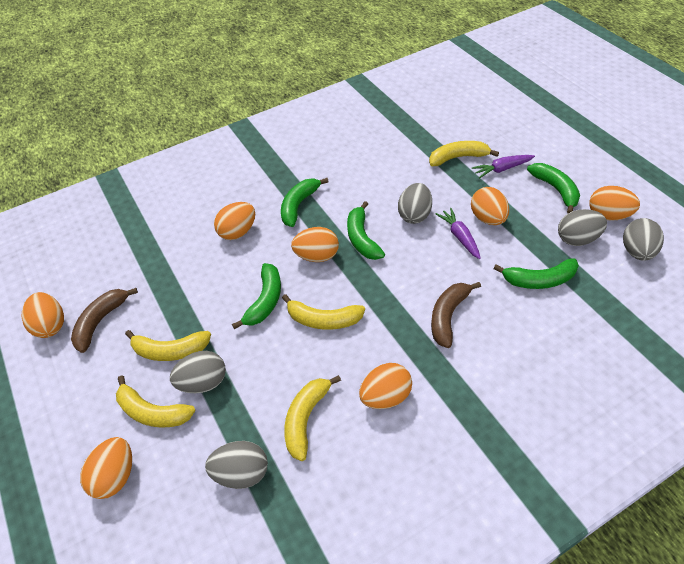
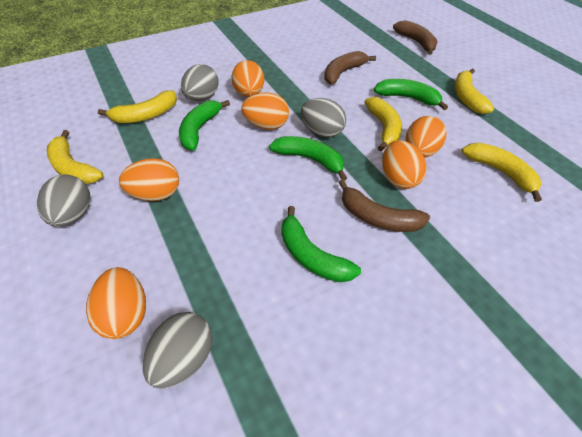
brown banana: 2 -> 3
green banana: 5 -> 4
grey egg: 5 -> 4
orange egg: 7 -> 6
purple carrot: 2 -> 0

